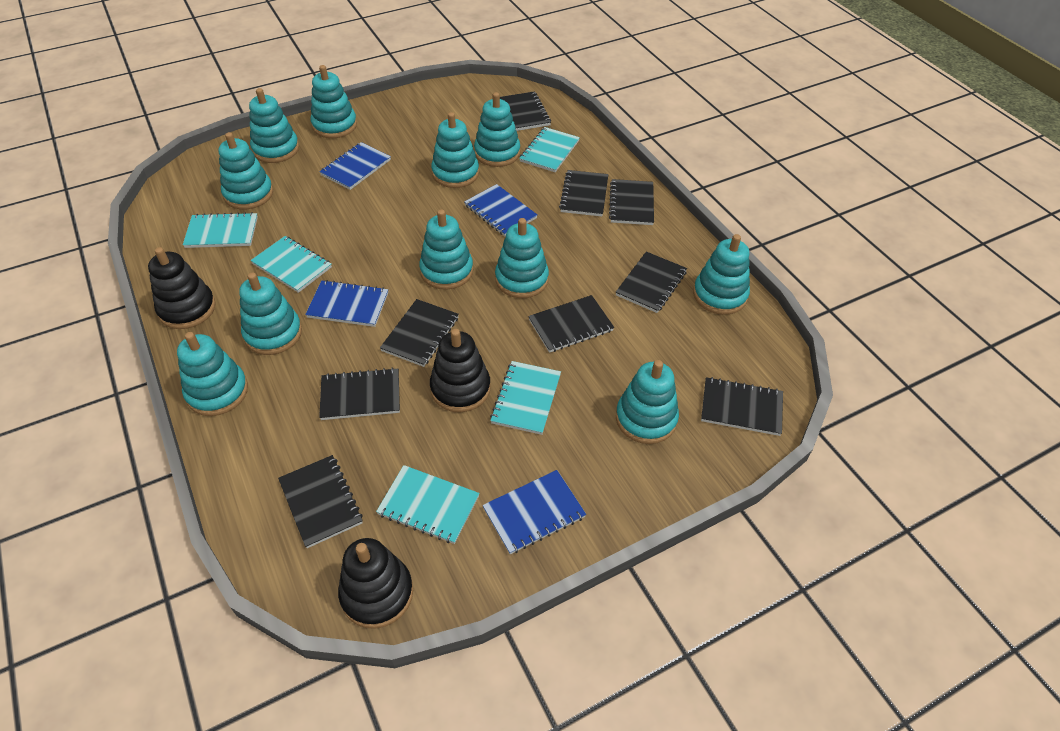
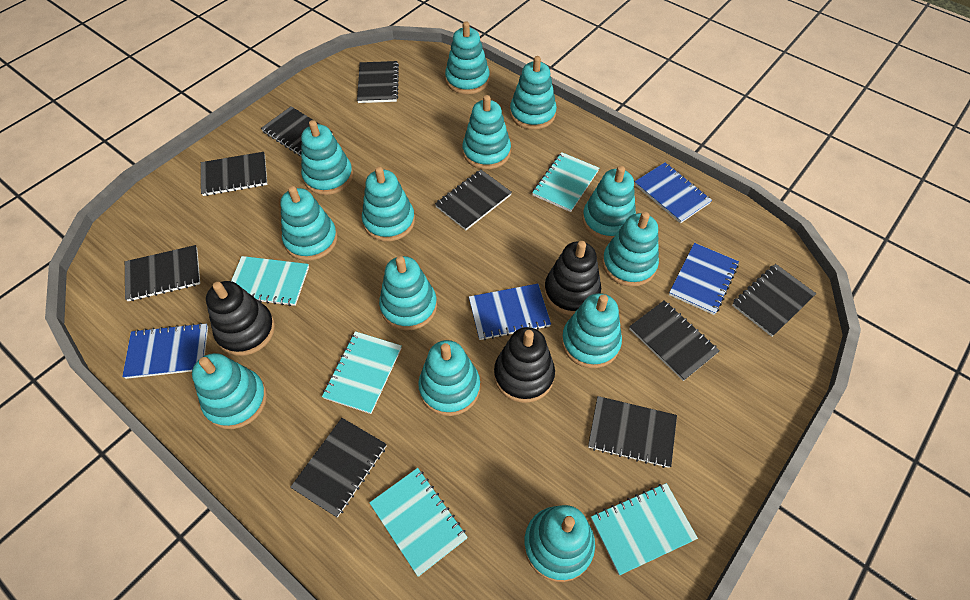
turquoise stacking toy: 11 -> 13

